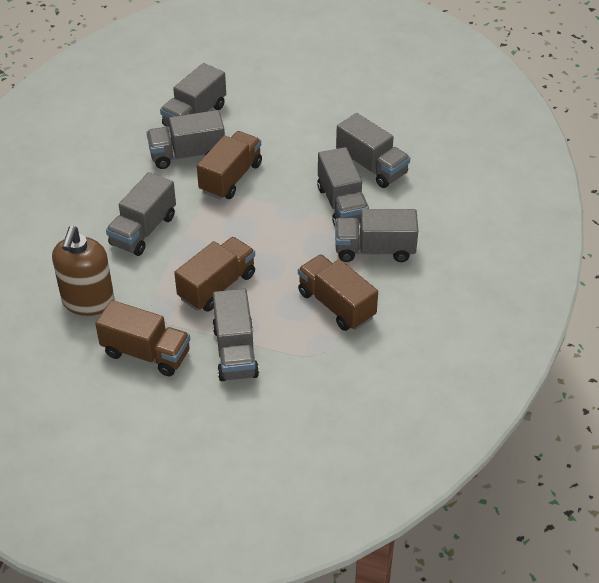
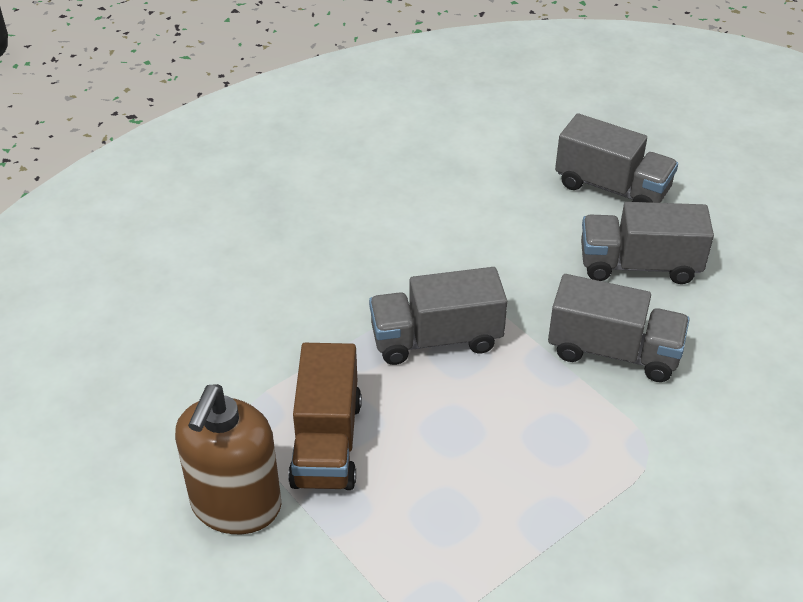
brown truck: 4 -> 1
grey truck: 7 -> 4

